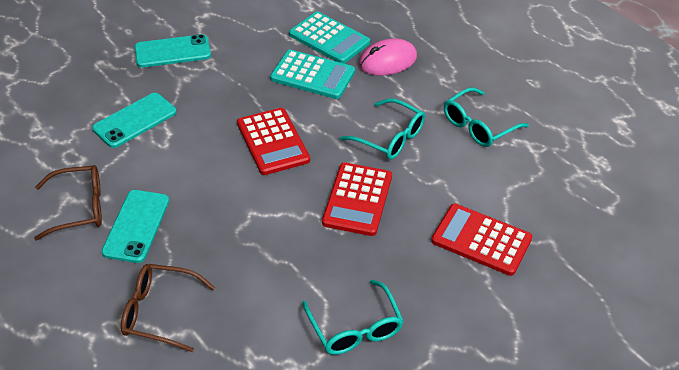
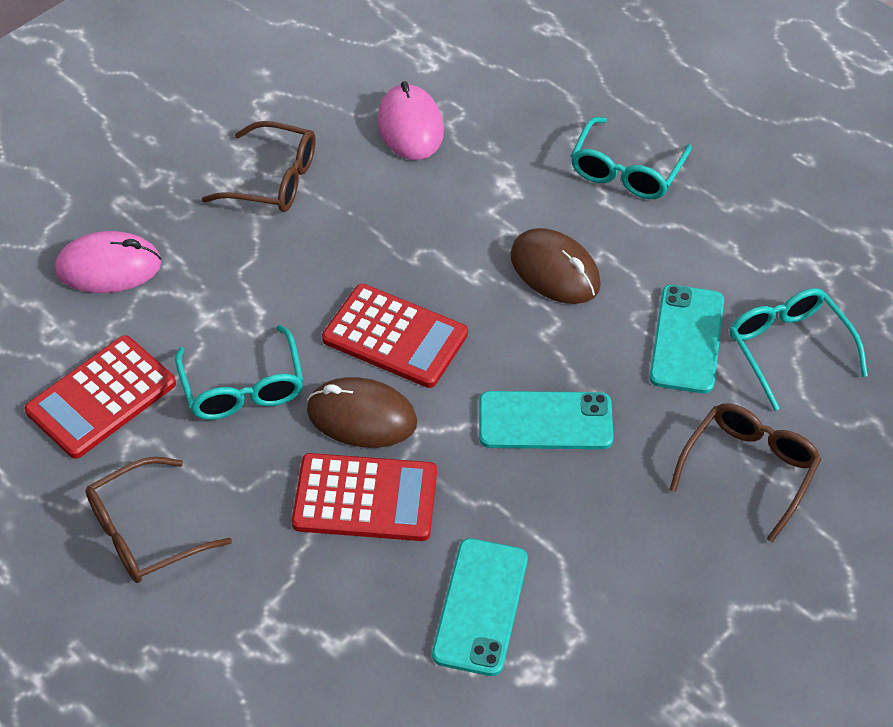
brown glasses: 2 -> 3
brown mouse: 0 -> 2
pink mouse: 1 -> 2
turquoise calculator: 2 -> 0

